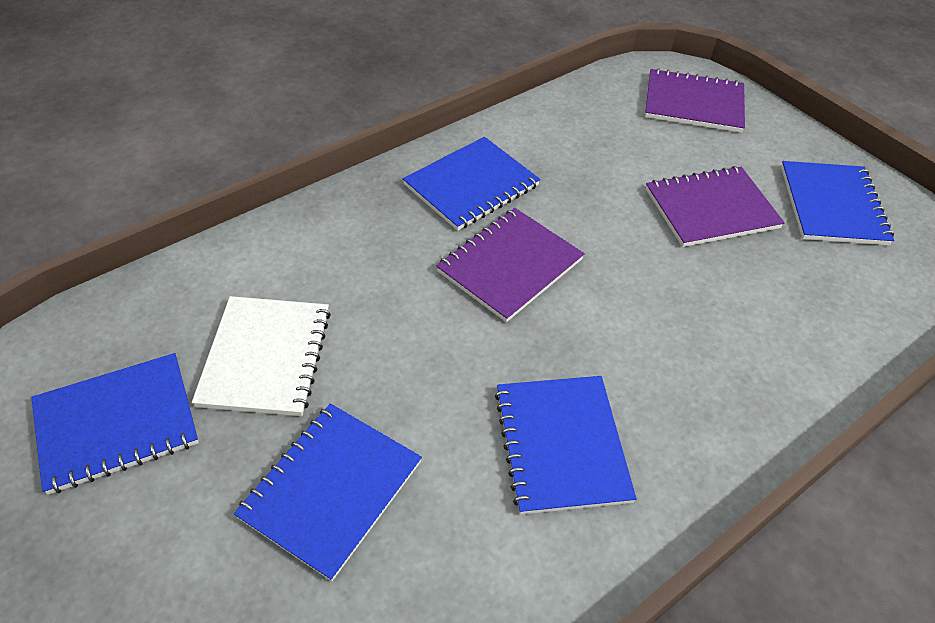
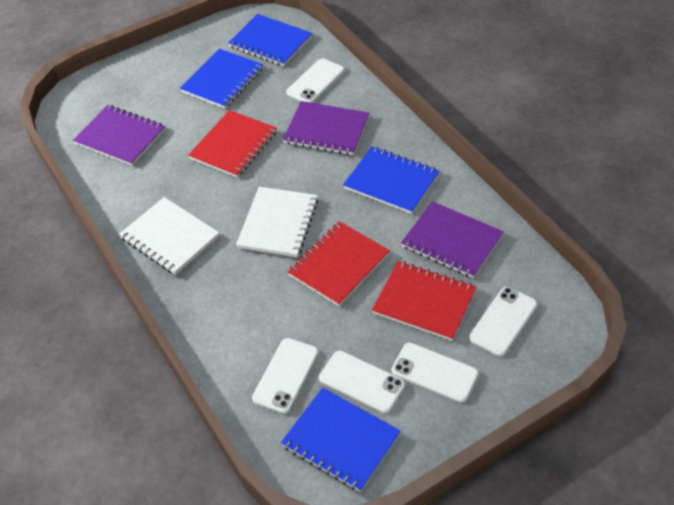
blue notebook: 5 -> 4
red notebook: 0 -> 3
white notebook: 1 -> 2
white phone: 0 -> 5

